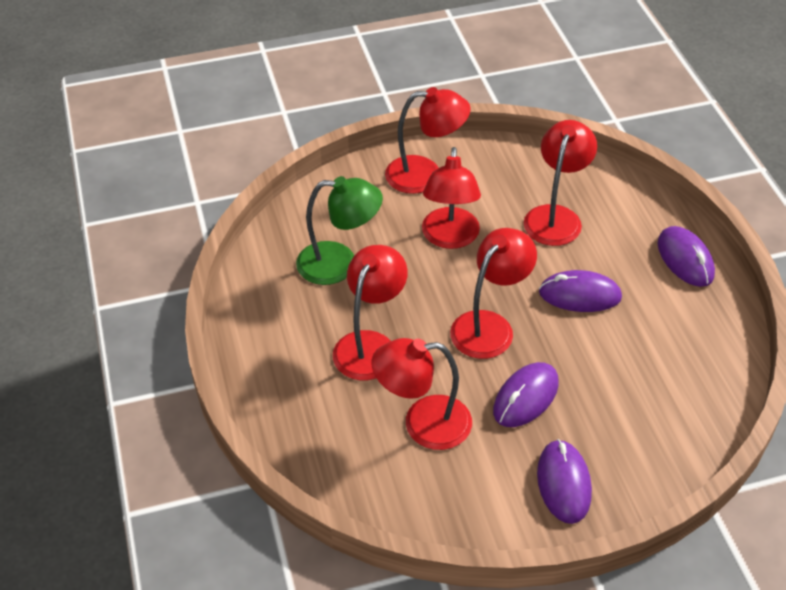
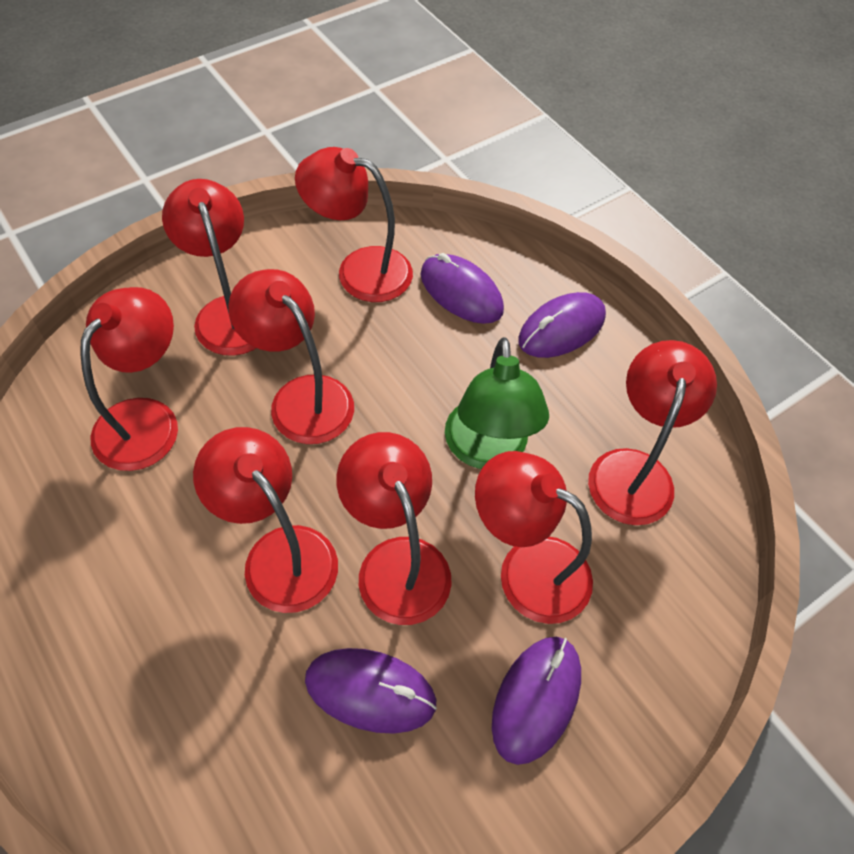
red lamp: 6 -> 8

